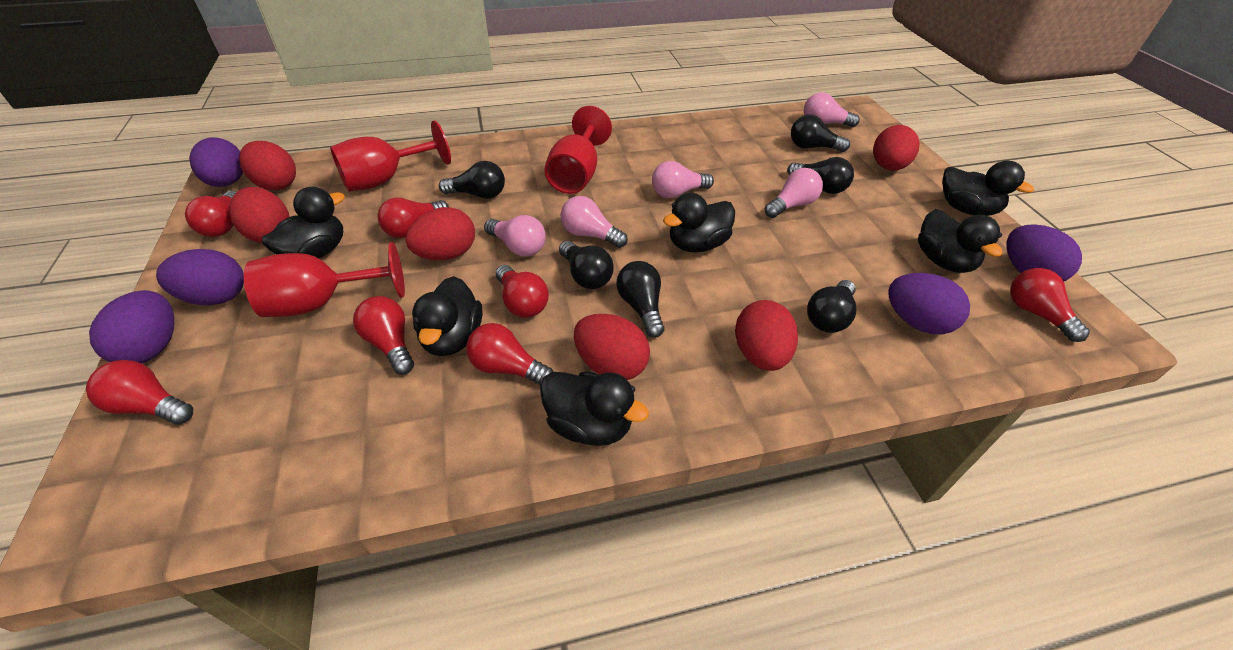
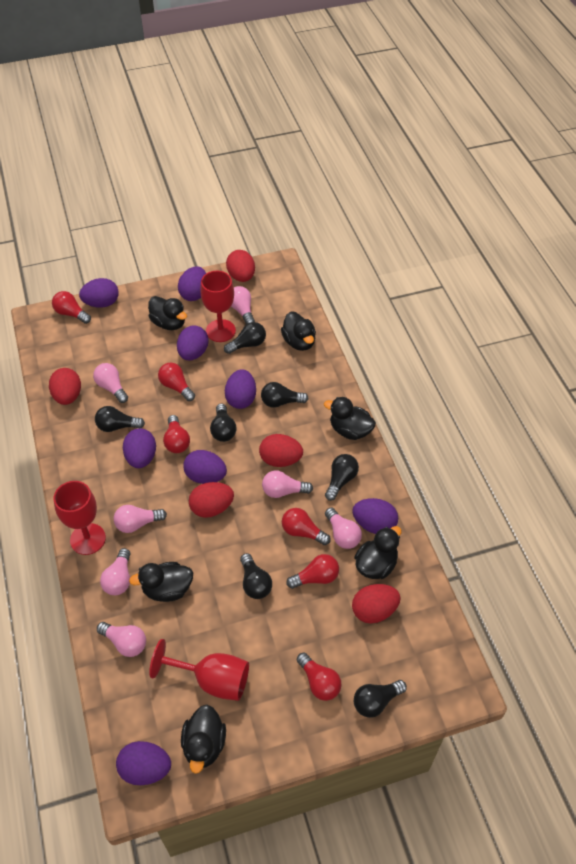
black light bulb: 6 -> 7
pink light bulb: 5 -> 7
purple egg: 5 -> 8
red egg: 6 -> 5
red light bulb: 7 -> 6

